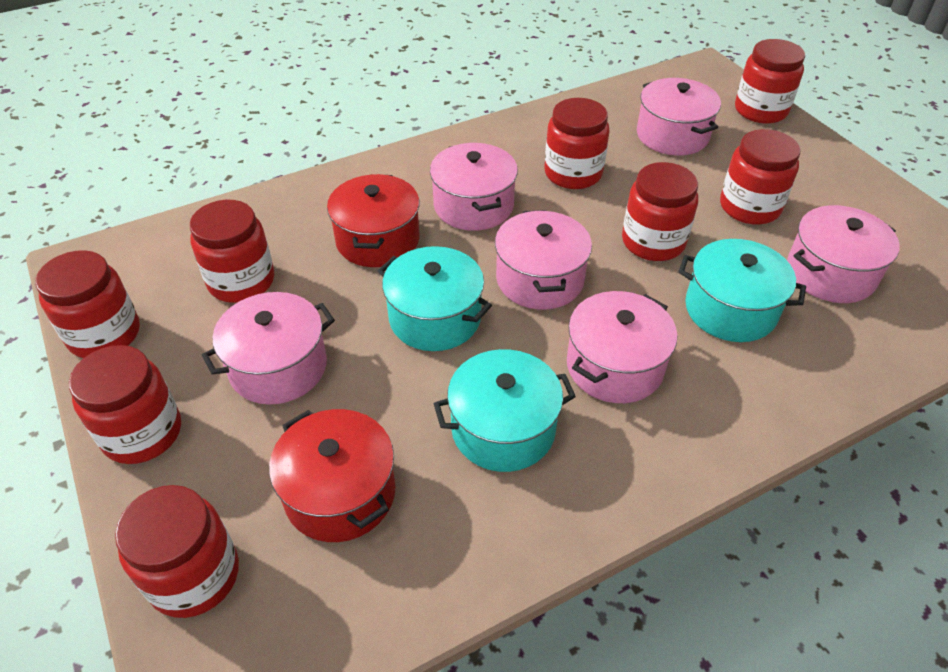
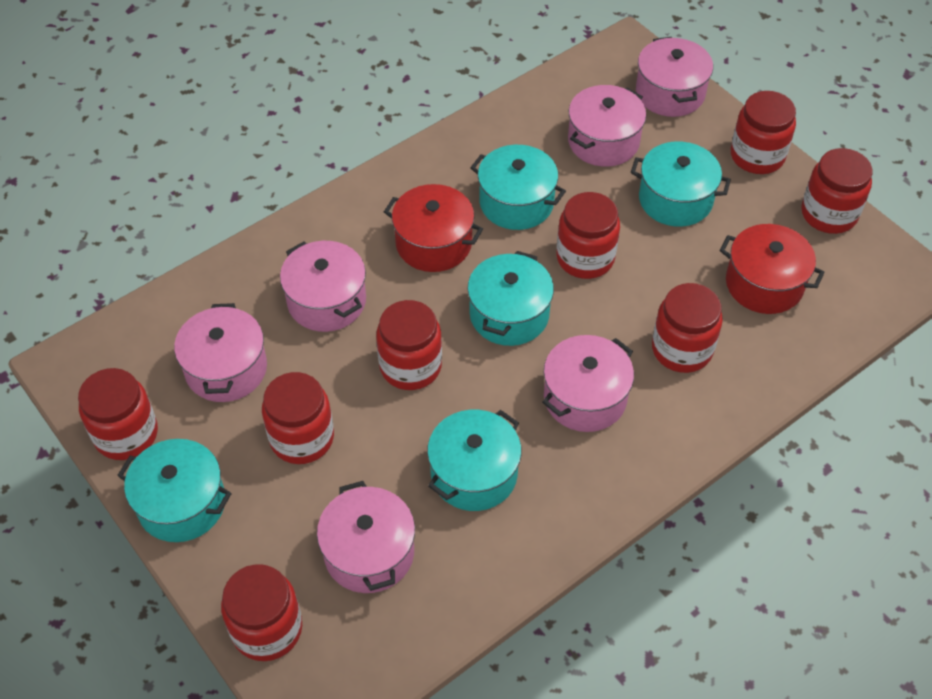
turquoise pot: 3 -> 5

